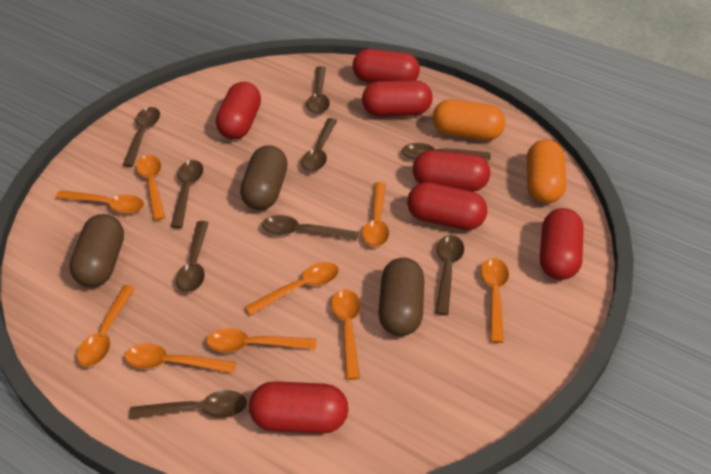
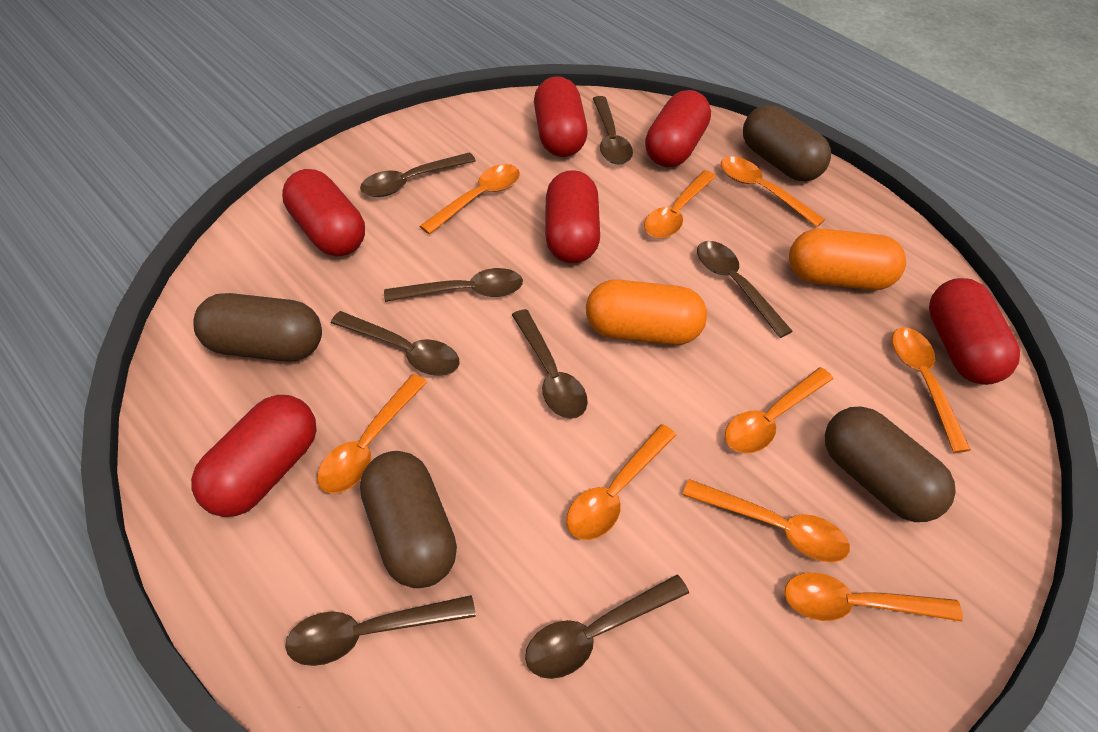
brown capsule: 3 -> 4
brown spoon: 9 -> 8
red capsule: 7 -> 6

